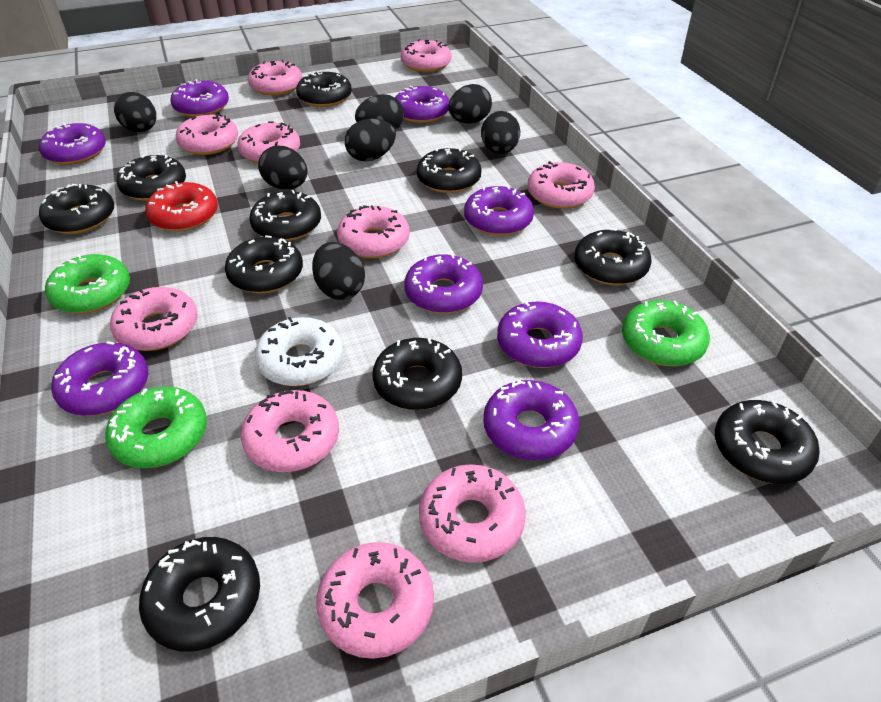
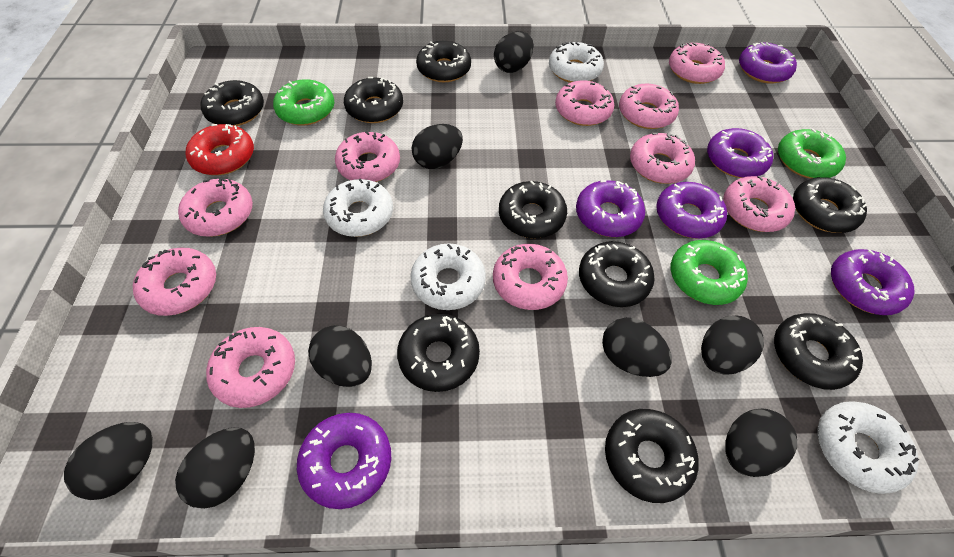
black donut: 10 -> 9
black egg: 7 -> 8
purple donut: 8 -> 6
white donut: 1 -> 4

